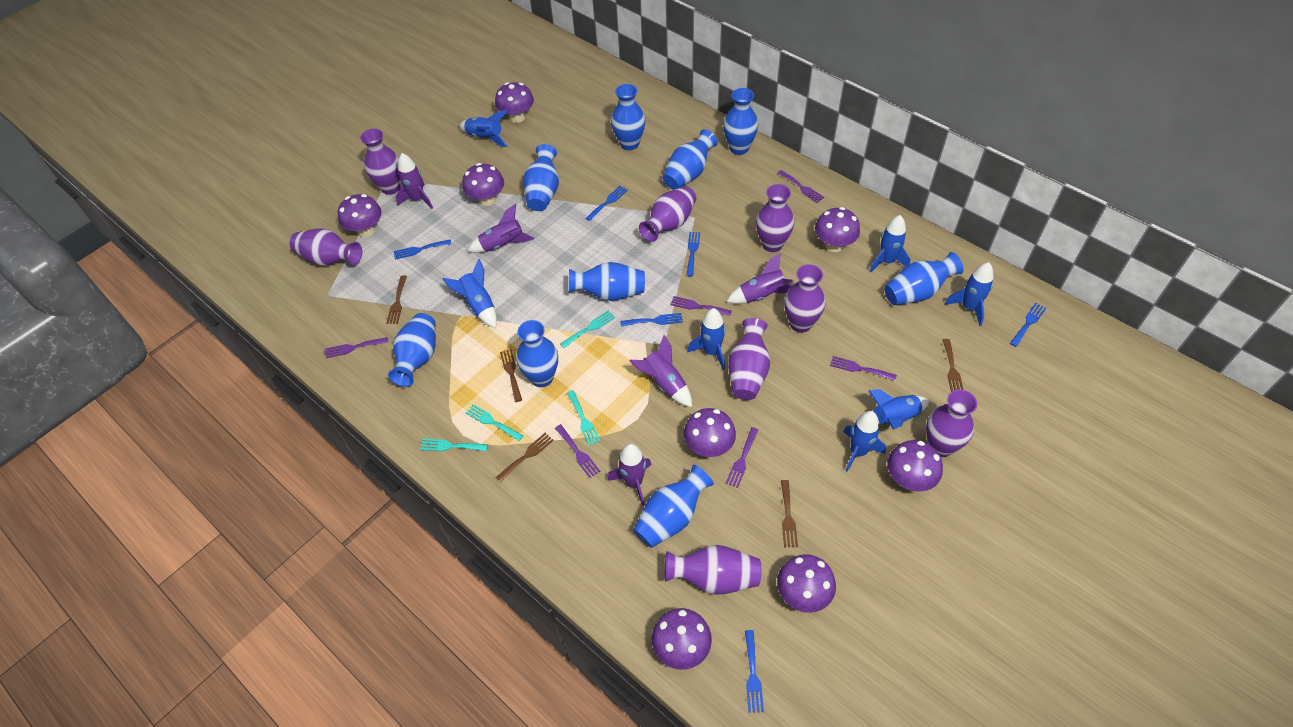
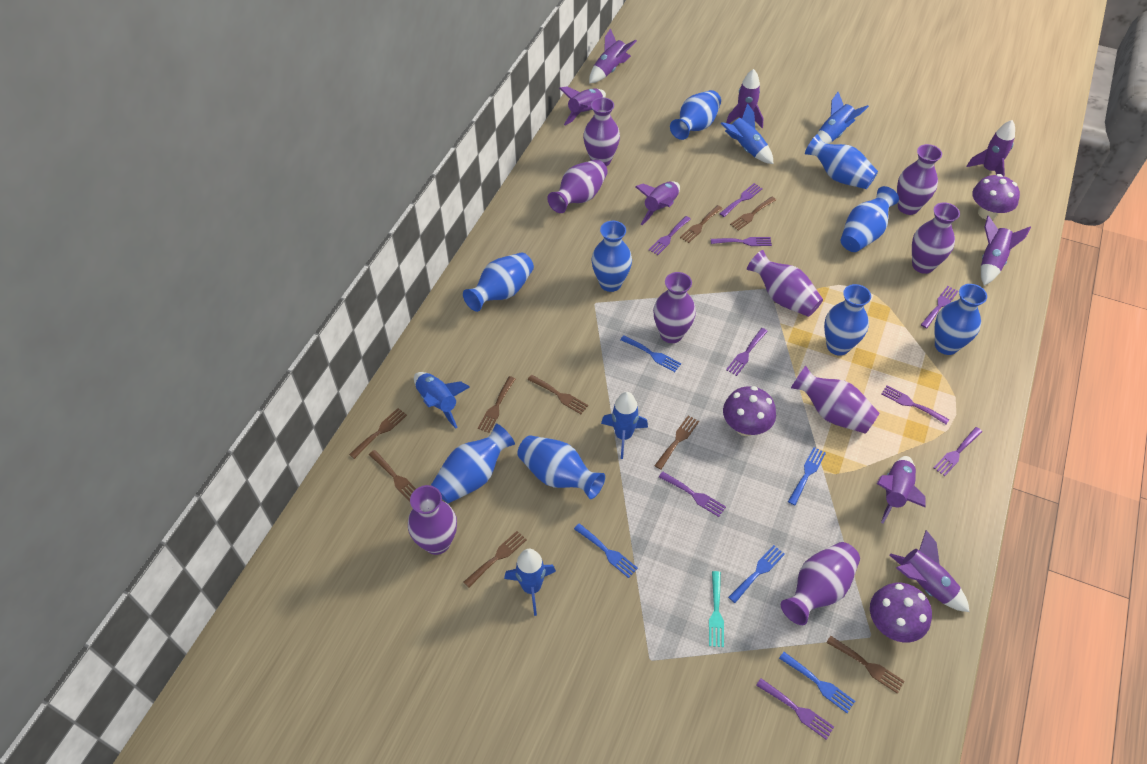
blue fork: 6 -> 5
blue rocket: 7 -> 5
brown fork: 5 -> 9
purple fork: 6 -> 9
purple mushroom: 8 -> 3
purple rocket: 5 -> 8
purple vase: 8 -> 9
turquoise fork: 4 -> 1

